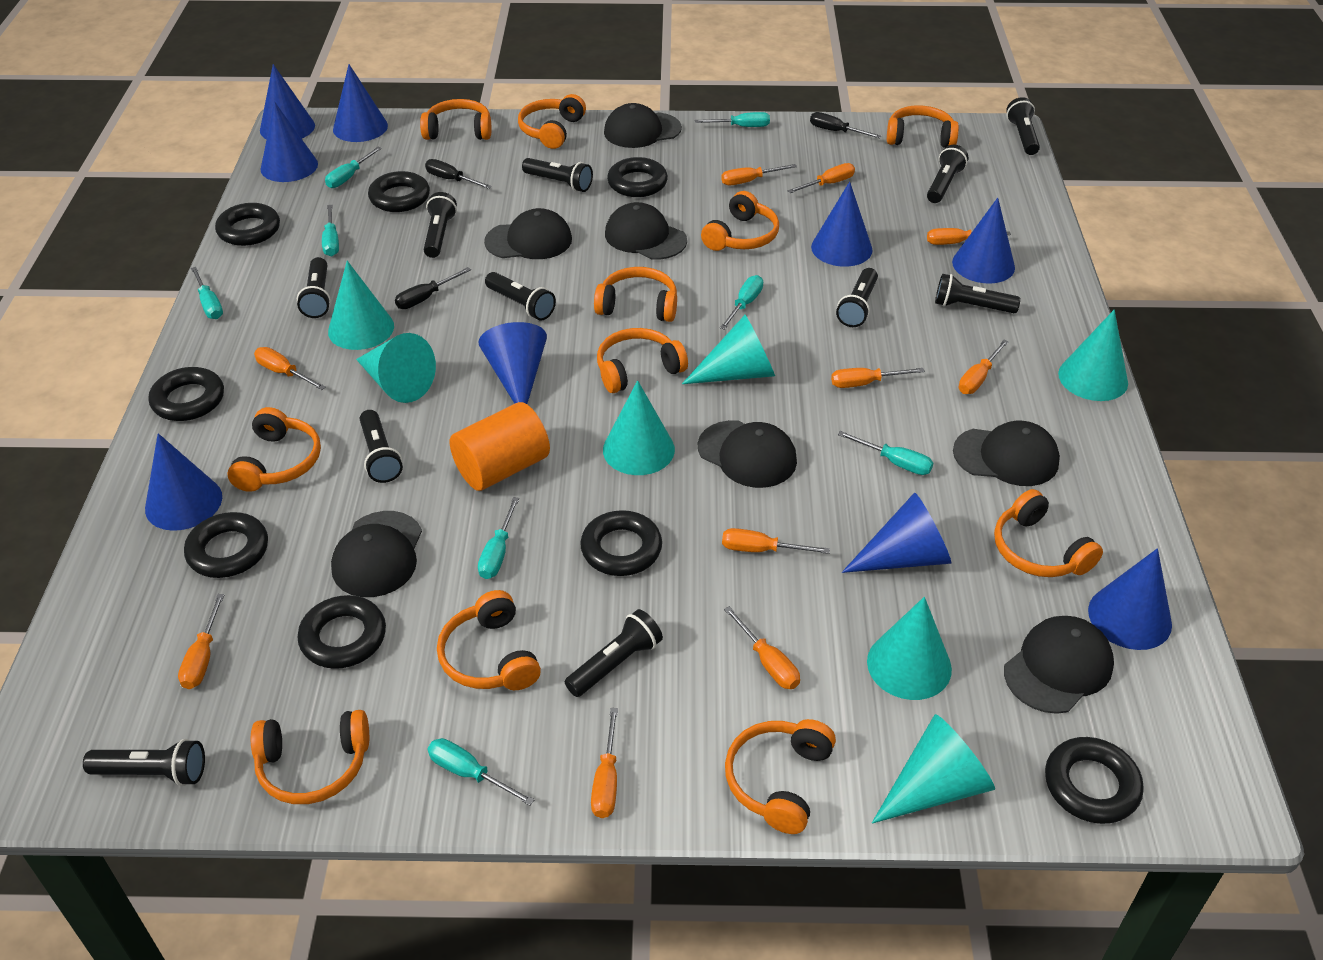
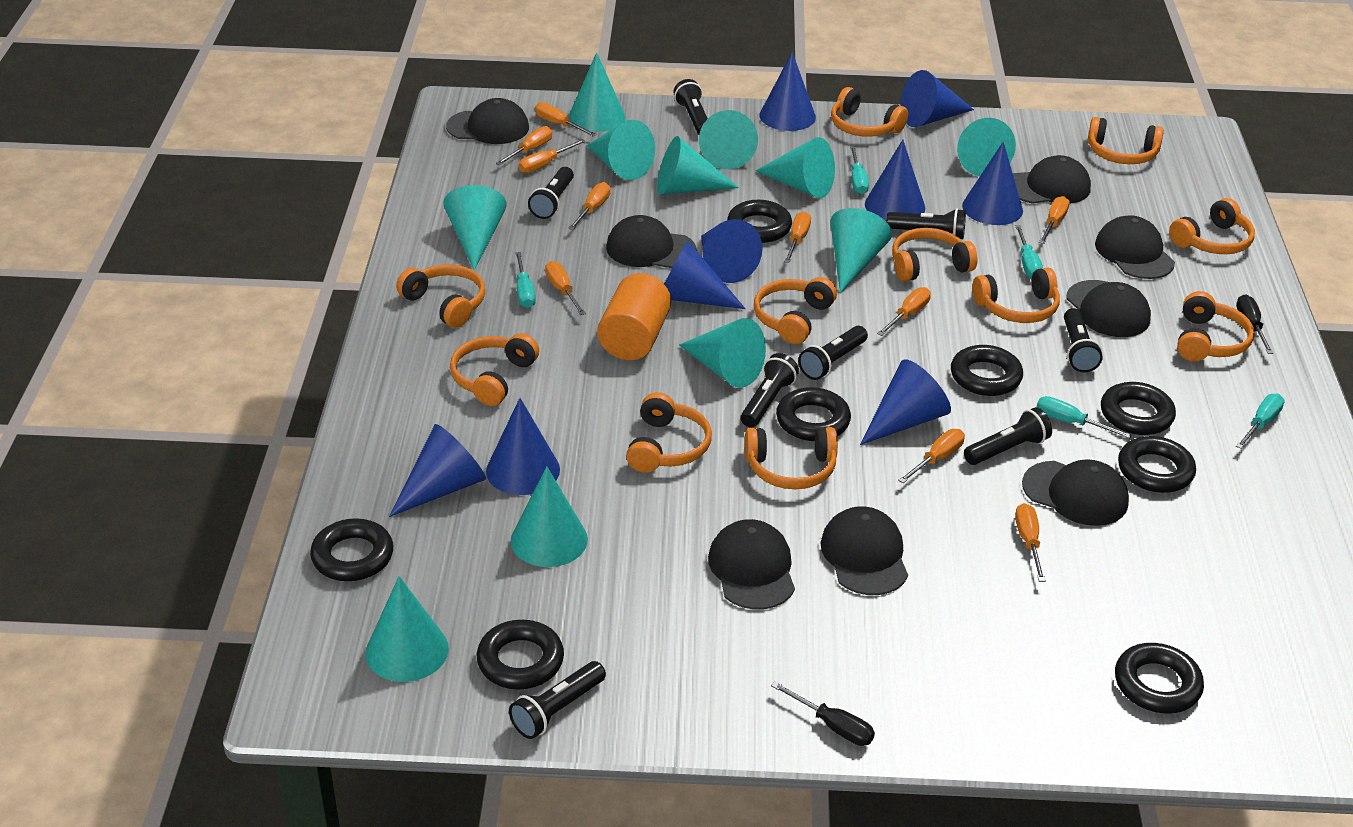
black cap: 7 -> 8
black flashlight: 11 -> 8
black screwdriver: 3 -> 2
turquoise cone: 7 -> 11
turquoise screwdriver: 8 -> 5

